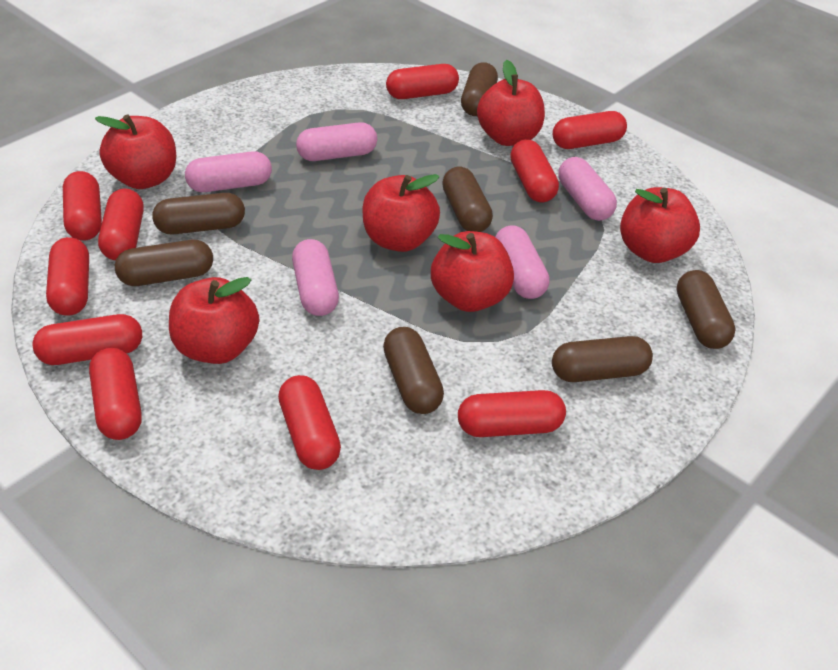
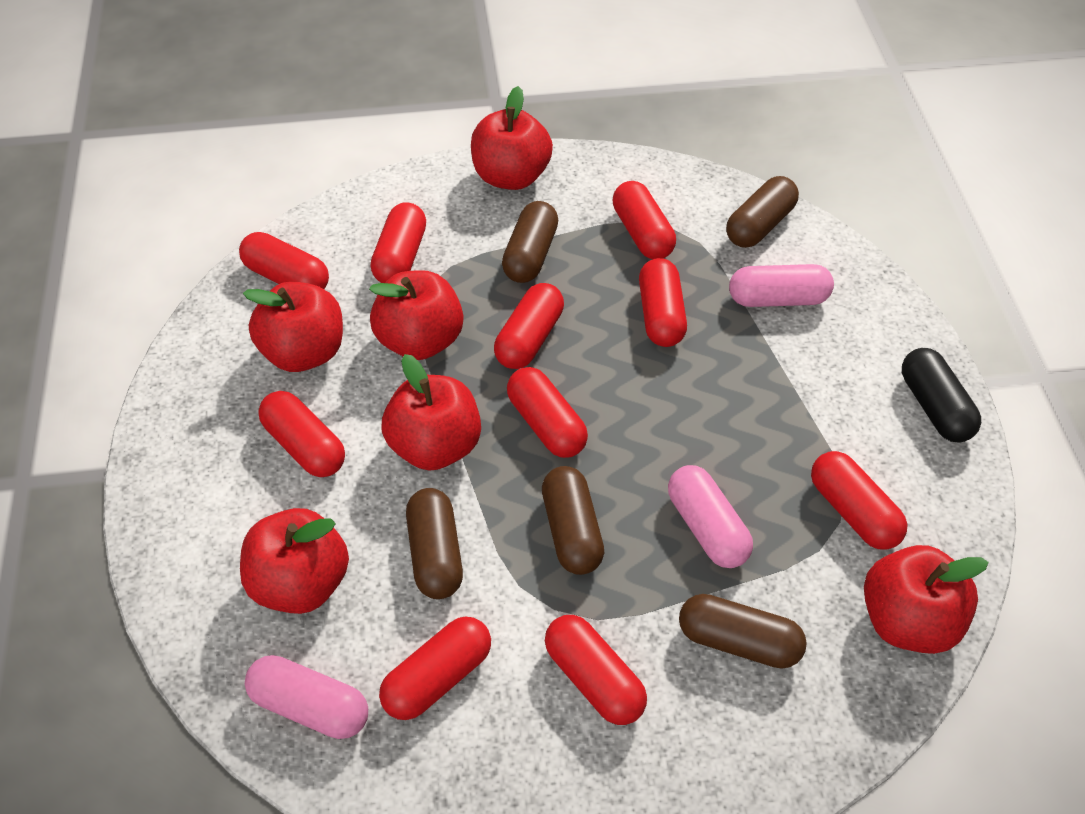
black capsule: 0 -> 1
brown capsule: 7 -> 5
pink capsule: 5 -> 3

